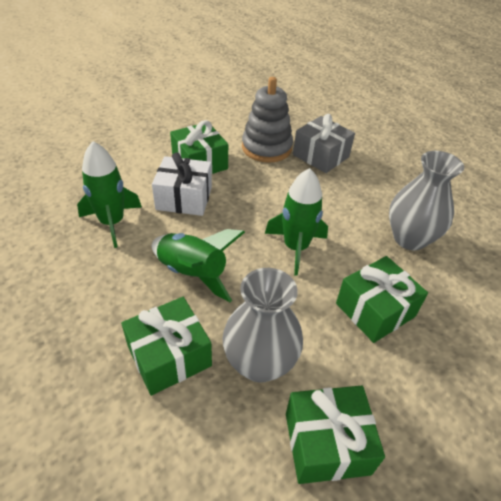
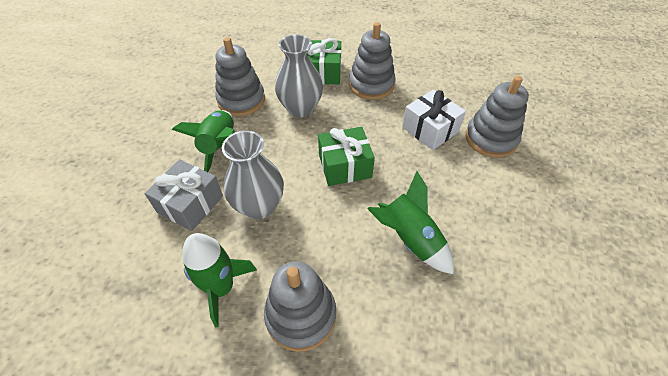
green gift: 4 -> 2
grey stacking toy: 1 -> 4

